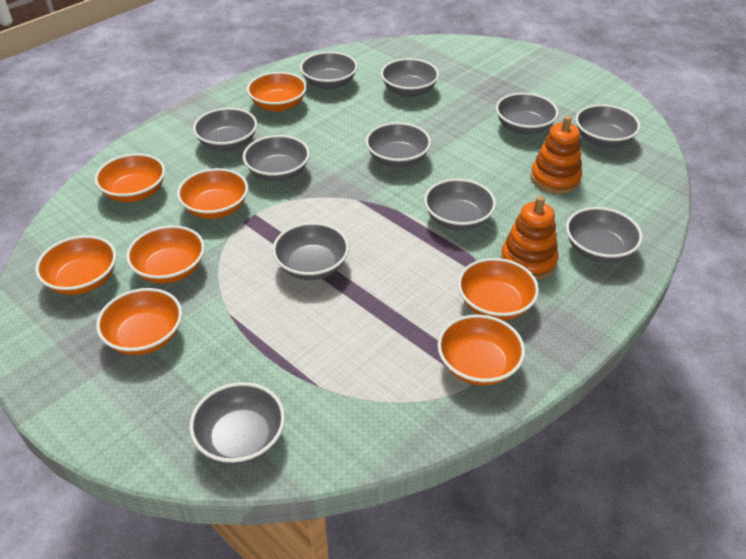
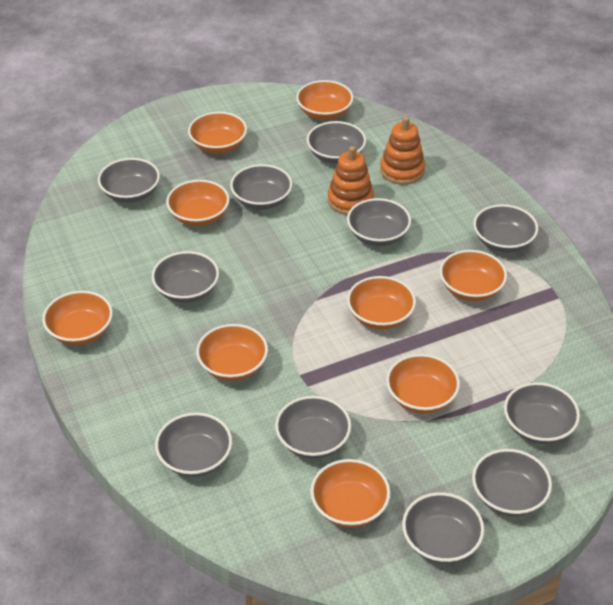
orange bowl: 8 -> 9

